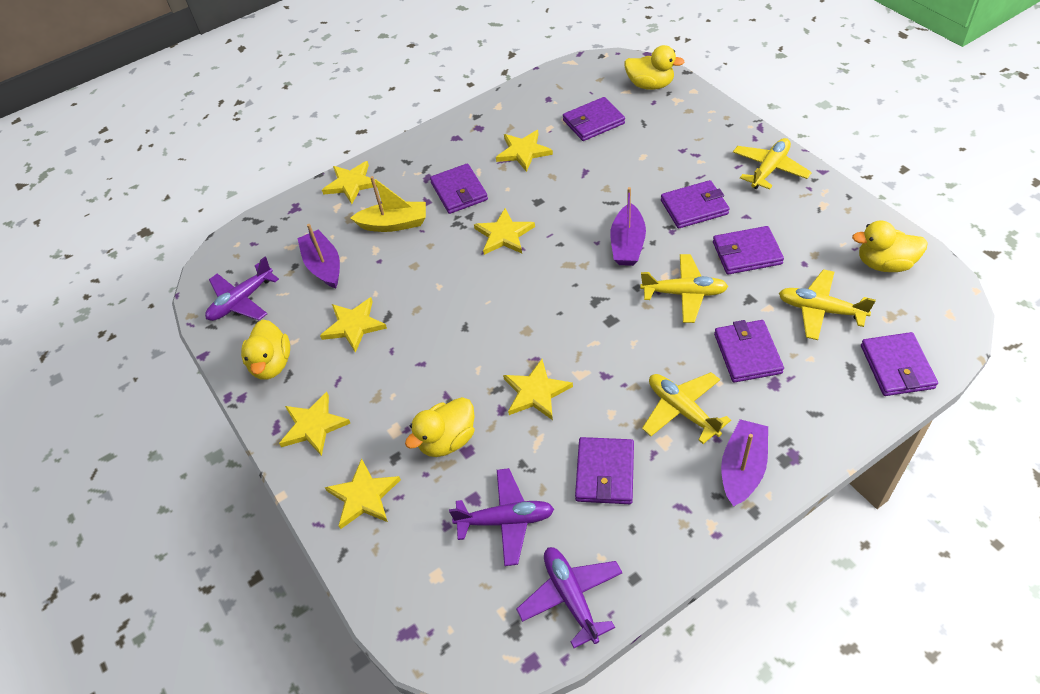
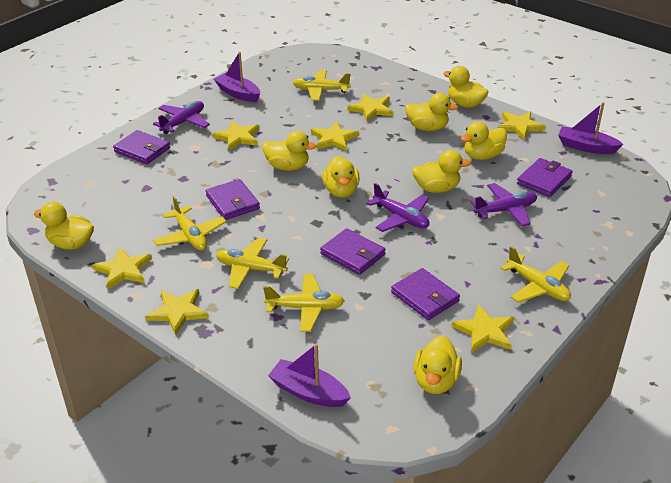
purple wallet: 7 -> 5
yellow boat: 1 -> 0
yellow duck: 4 -> 8
yellow plane: 4 -> 5

